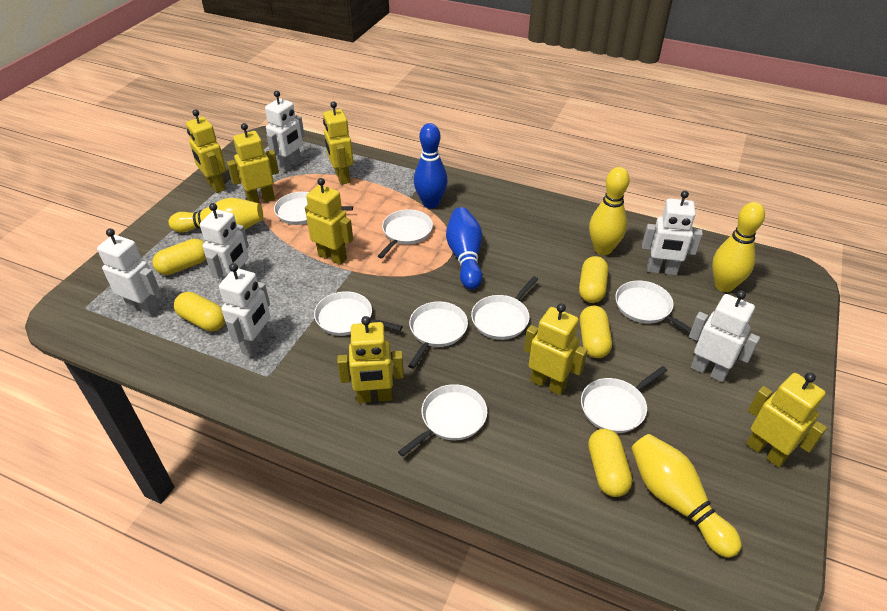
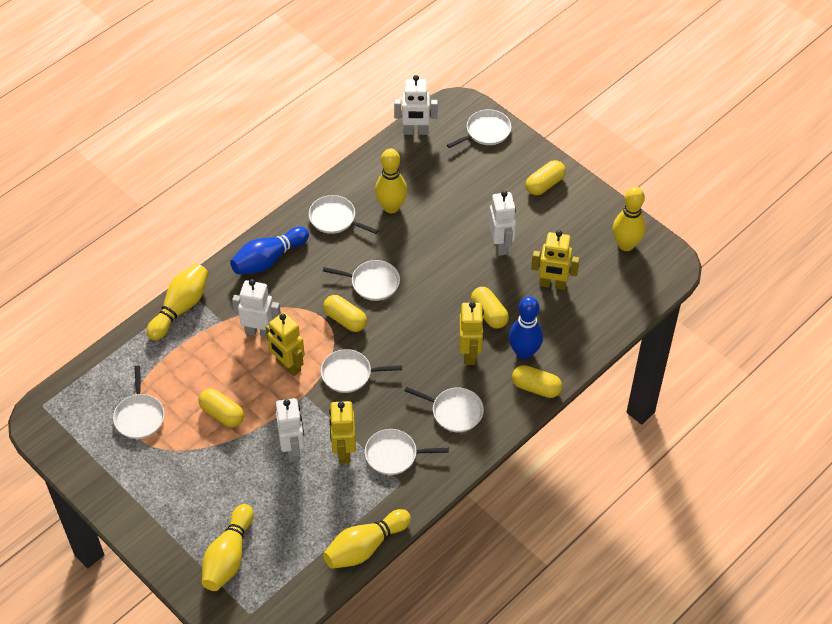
white pan: 8 -> 7
white robot: 6 -> 4
yellow bowling pin: 4 -> 5
yellow robot: 7 -> 4

